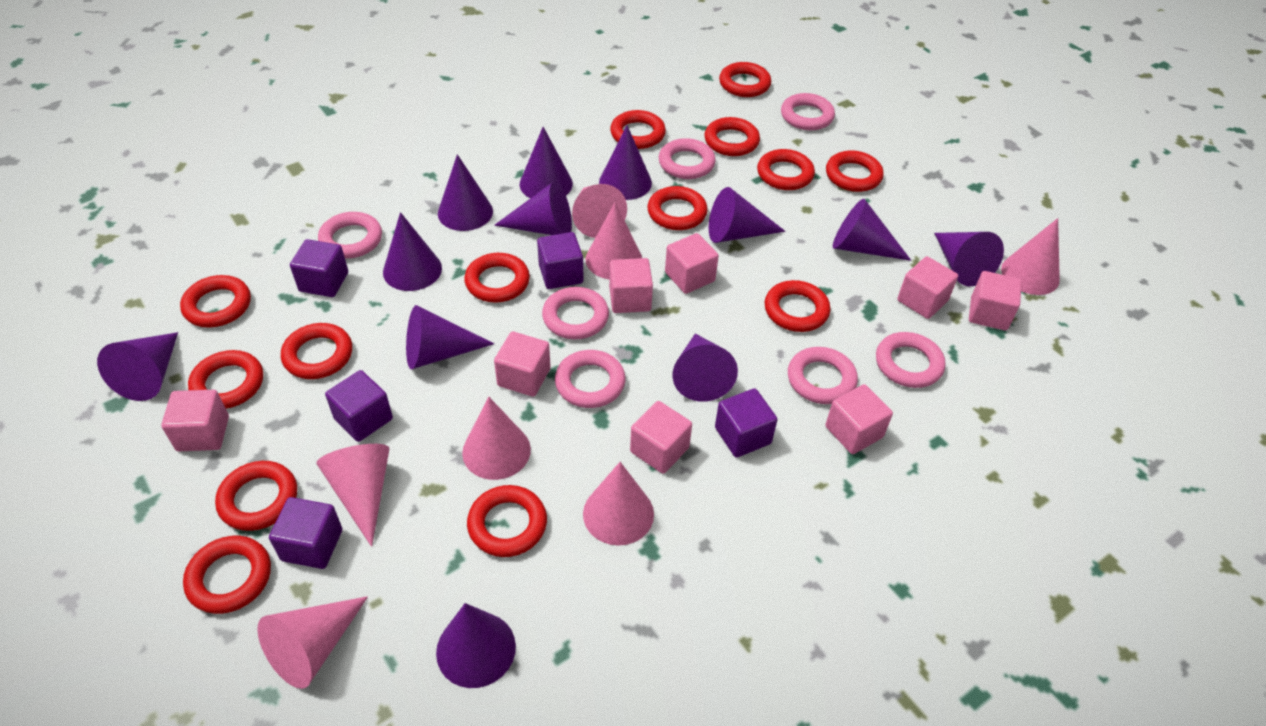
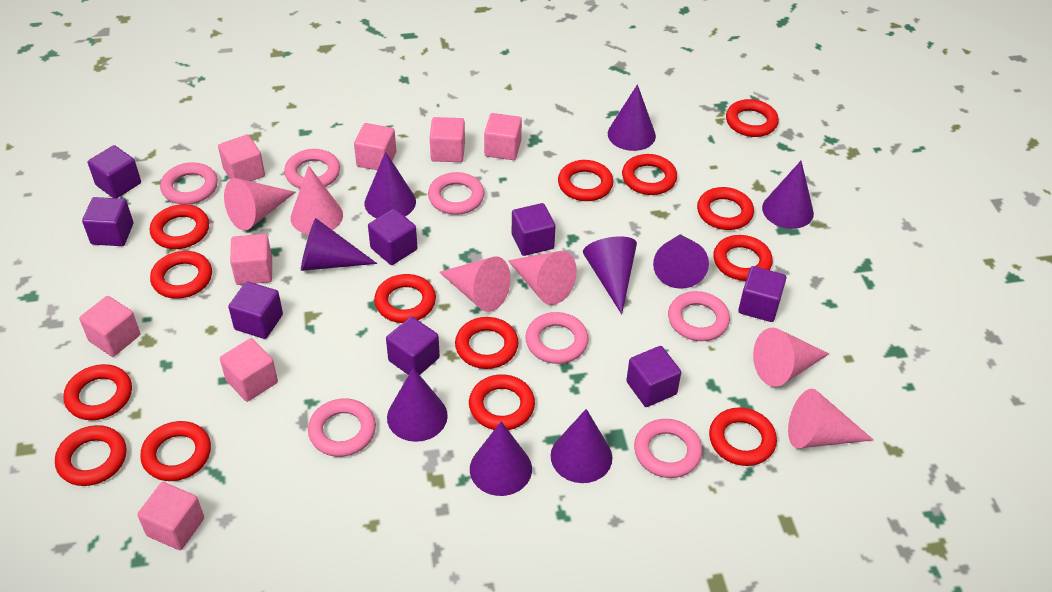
pink cone: 7 -> 6
purple cone: 12 -> 9
purple cube: 5 -> 8

